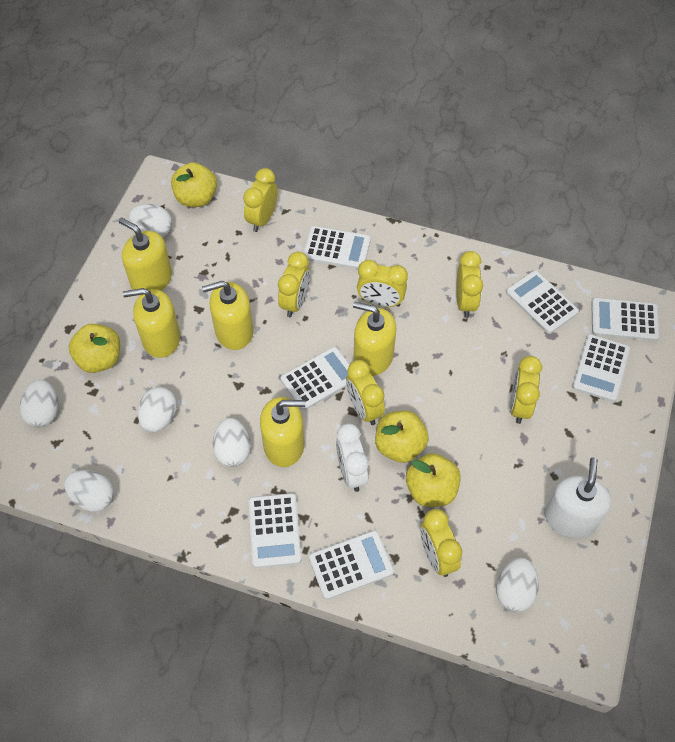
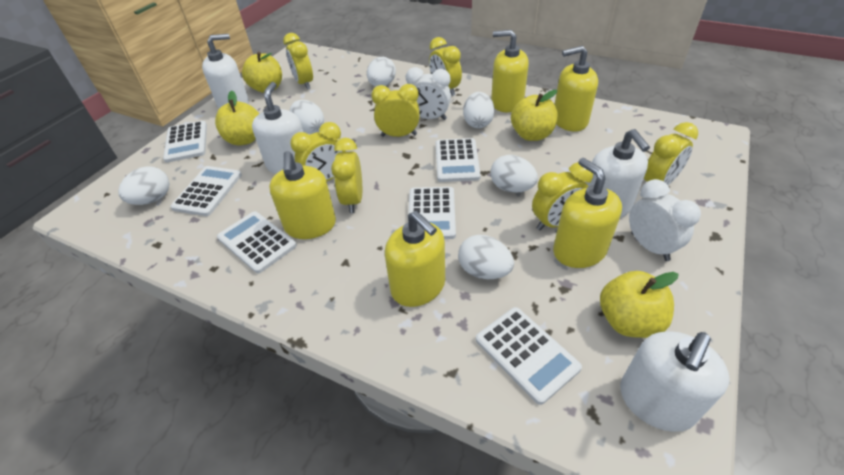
white calculator: 7 -> 6
white clock: 1 -> 2
white soap dispenser: 1 -> 4

